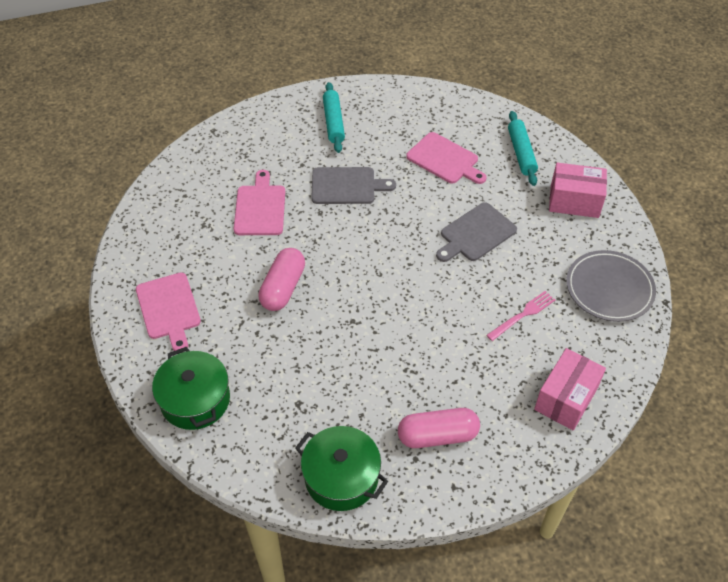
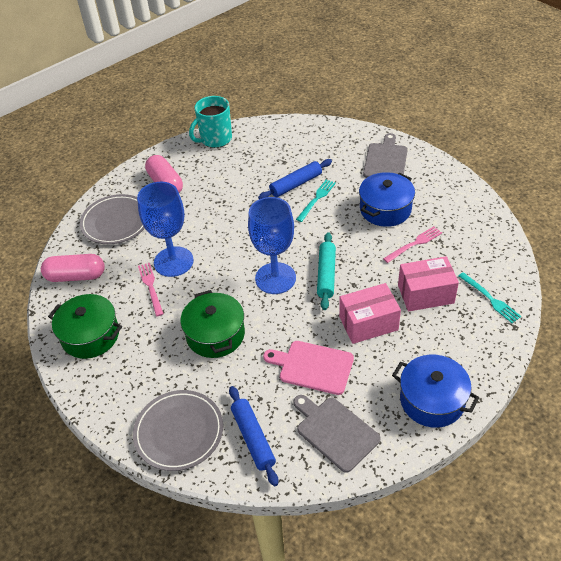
blue goblet: 0 -> 2
blue pot: 0 -> 2
blue rolling pin: 0 -> 2
grey plate: 1 -> 2
pink cutting board: 3 -> 1
pink fork: 1 -> 2
turquoise fork: 0 -> 2
turquoise mug: 0 -> 1
turquoise rolling pin: 2 -> 1

